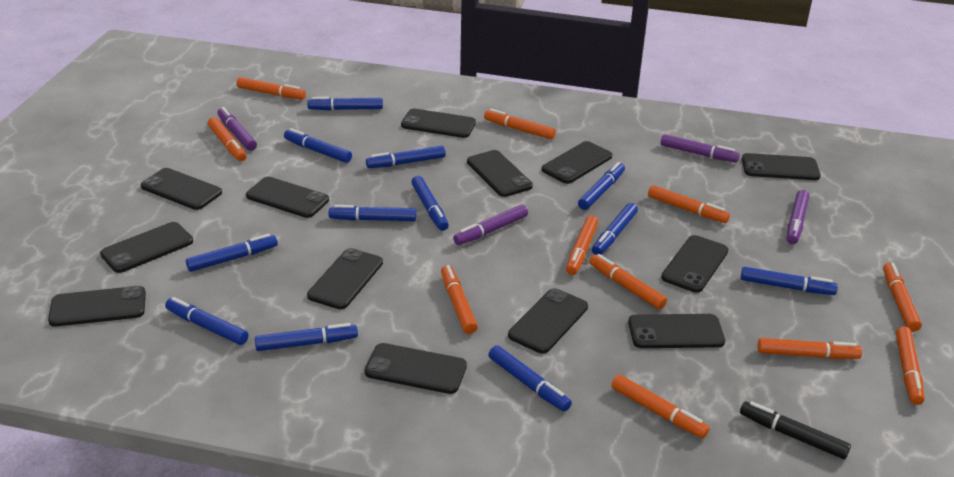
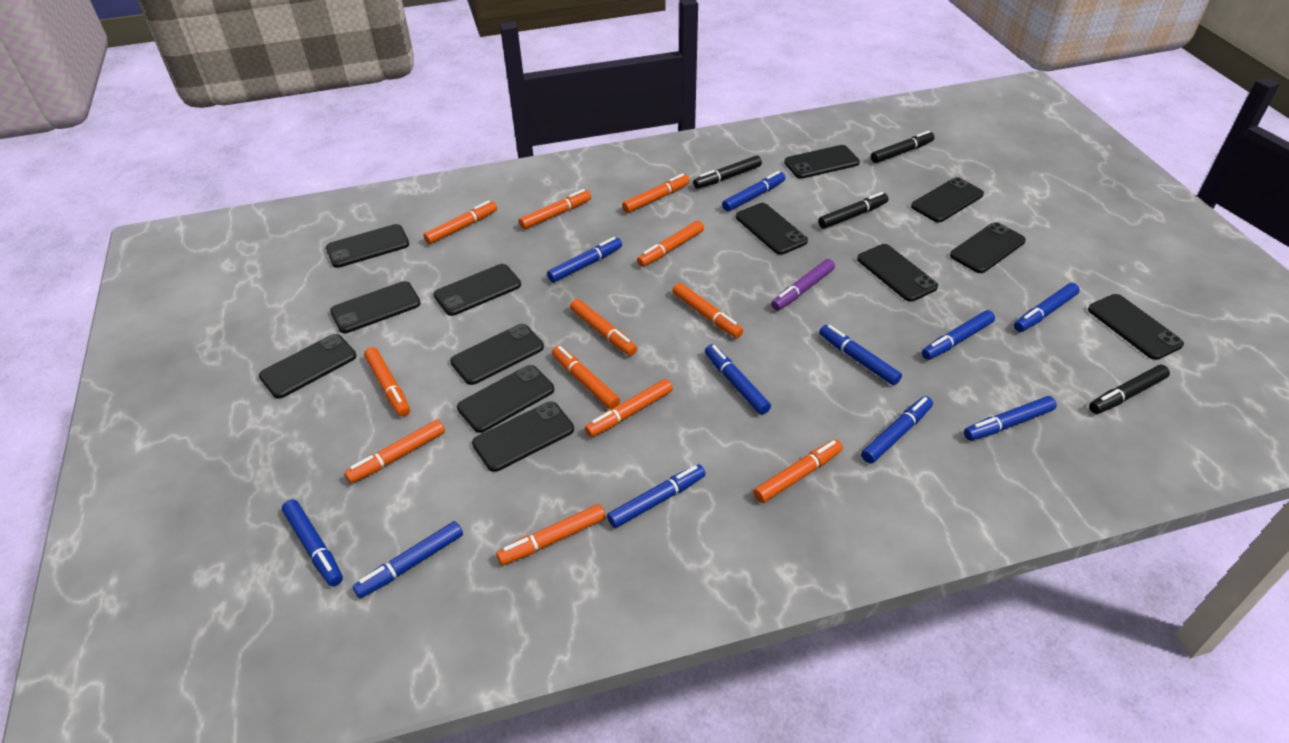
black marker: 1 -> 4
blue marker: 12 -> 11
orange marker: 11 -> 12
purple marker: 4 -> 1

